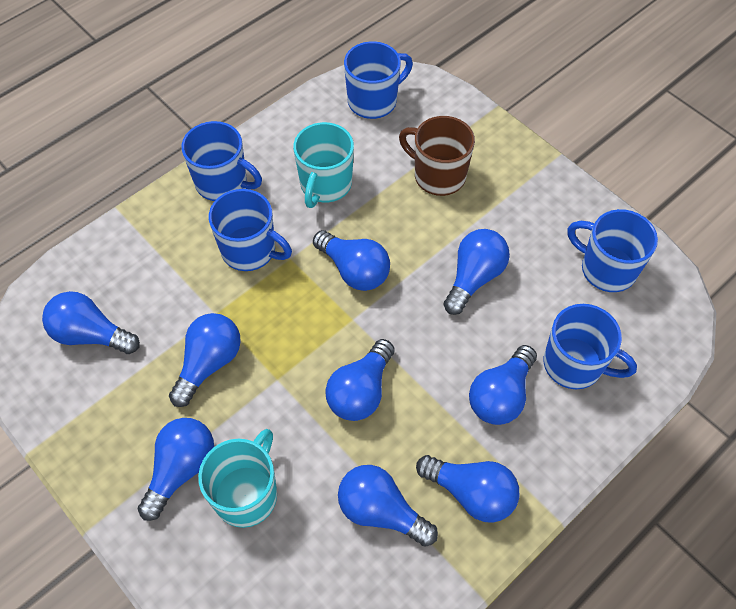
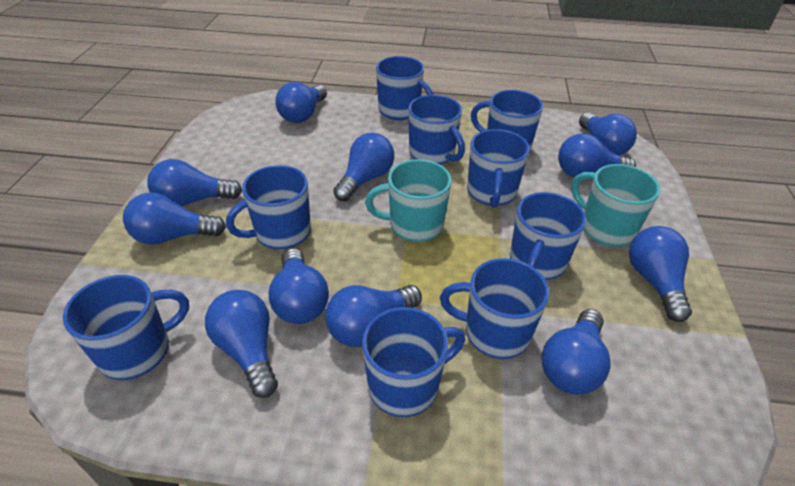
blue light bulb: 9 -> 11
blue mug: 5 -> 9
brown mug: 1 -> 0

